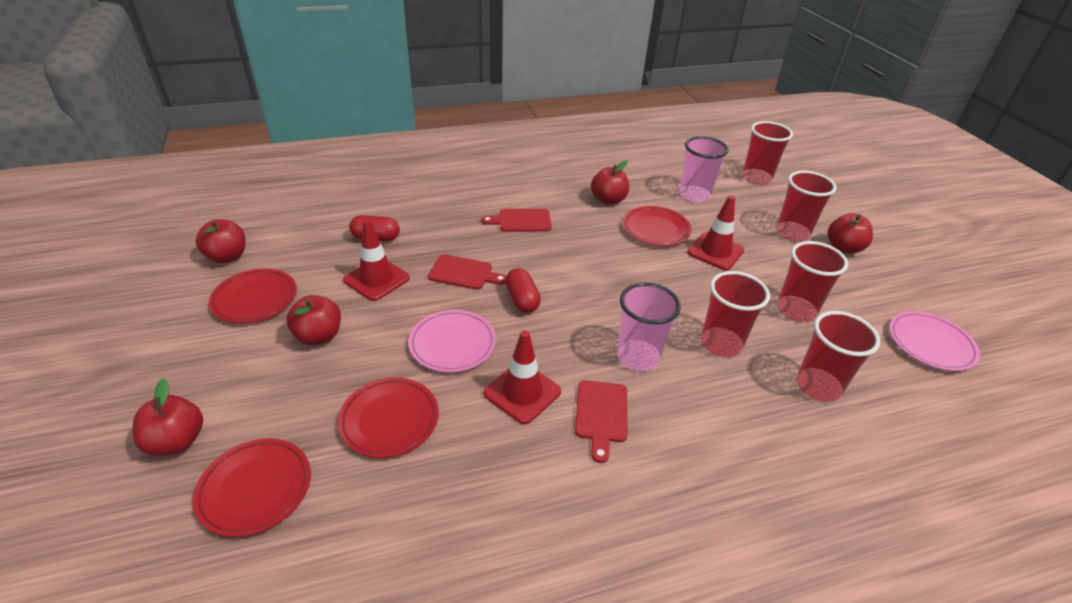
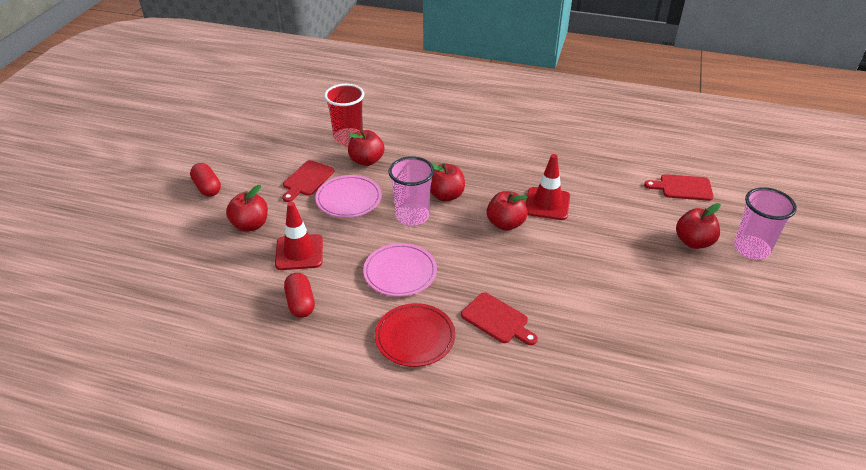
red cup: 5 -> 1
red plate: 4 -> 1
red traffic cone: 3 -> 2

